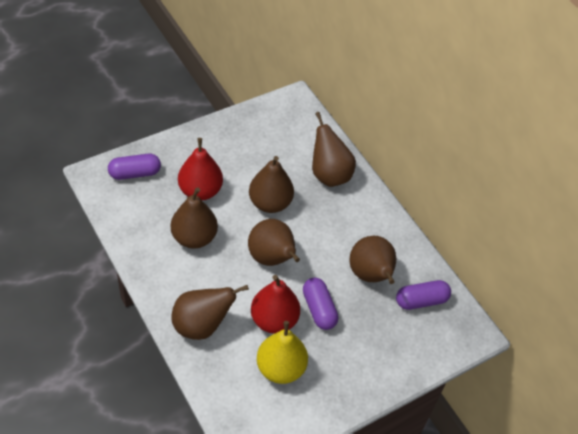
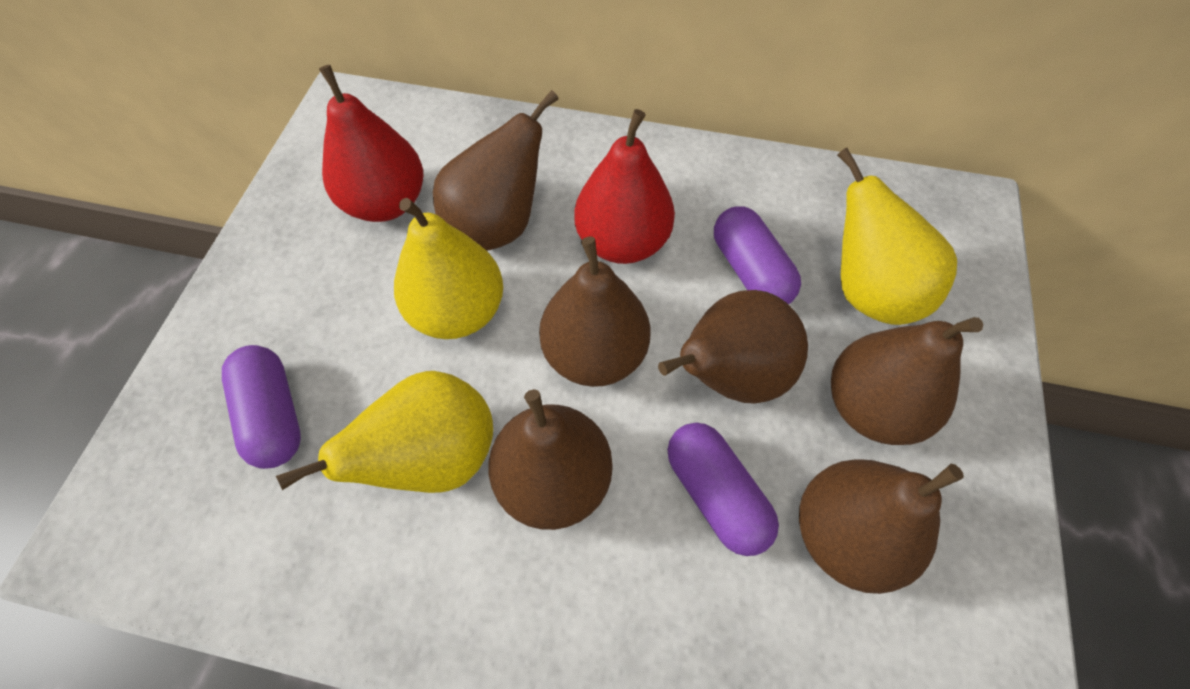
yellow pear: 1 -> 3

